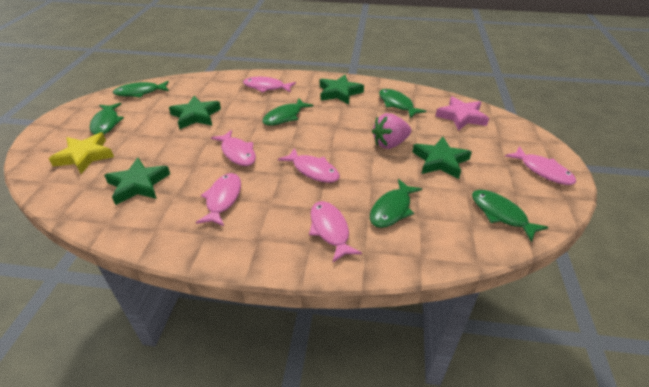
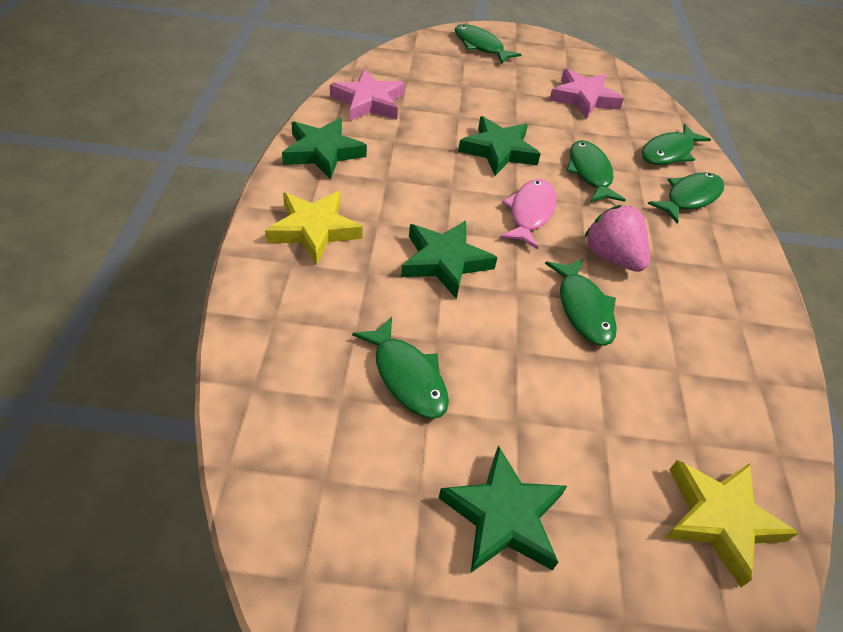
pink fish: 6 -> 1
pink star: 1 -> 2
yellow star: 1 -> 2

